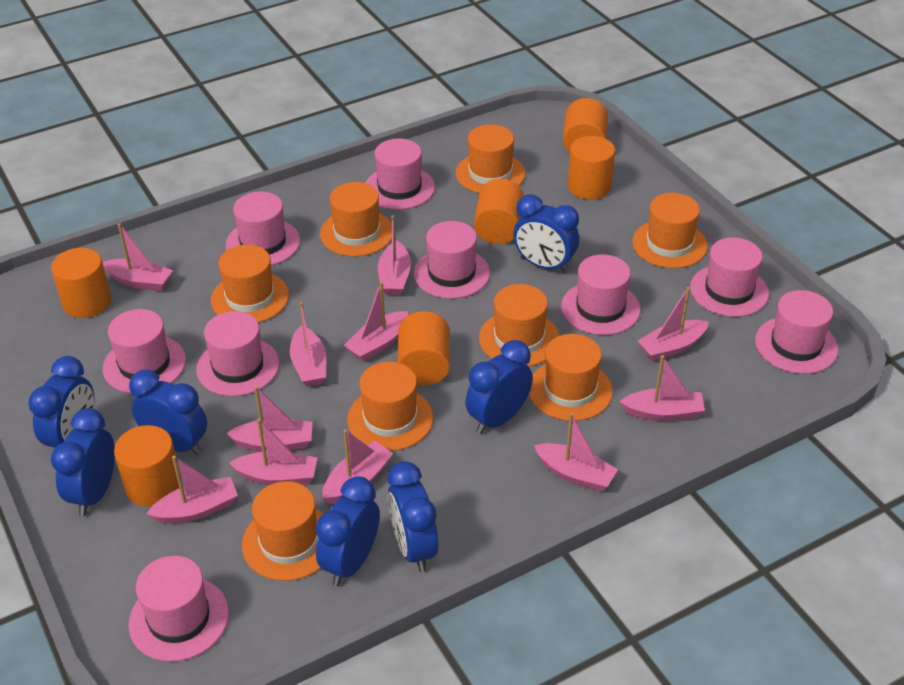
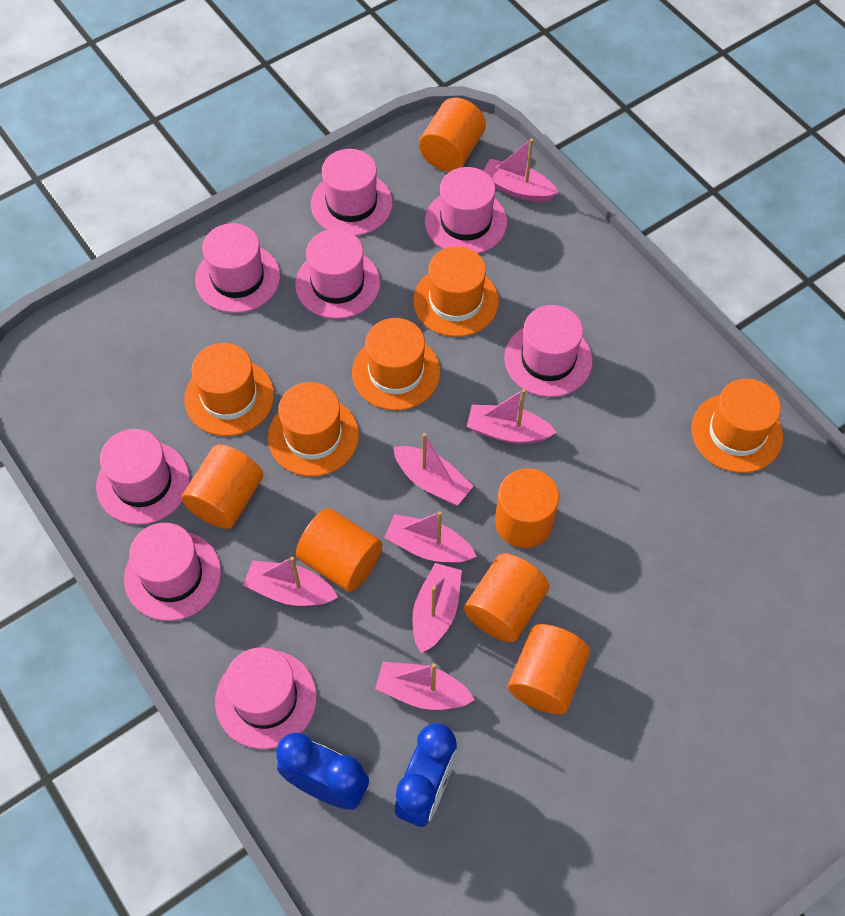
blue clock: 7 -> 2
orange hat: 8 -> 5
pink boat: 11 -> 7
pink hat: 9 -> 8

